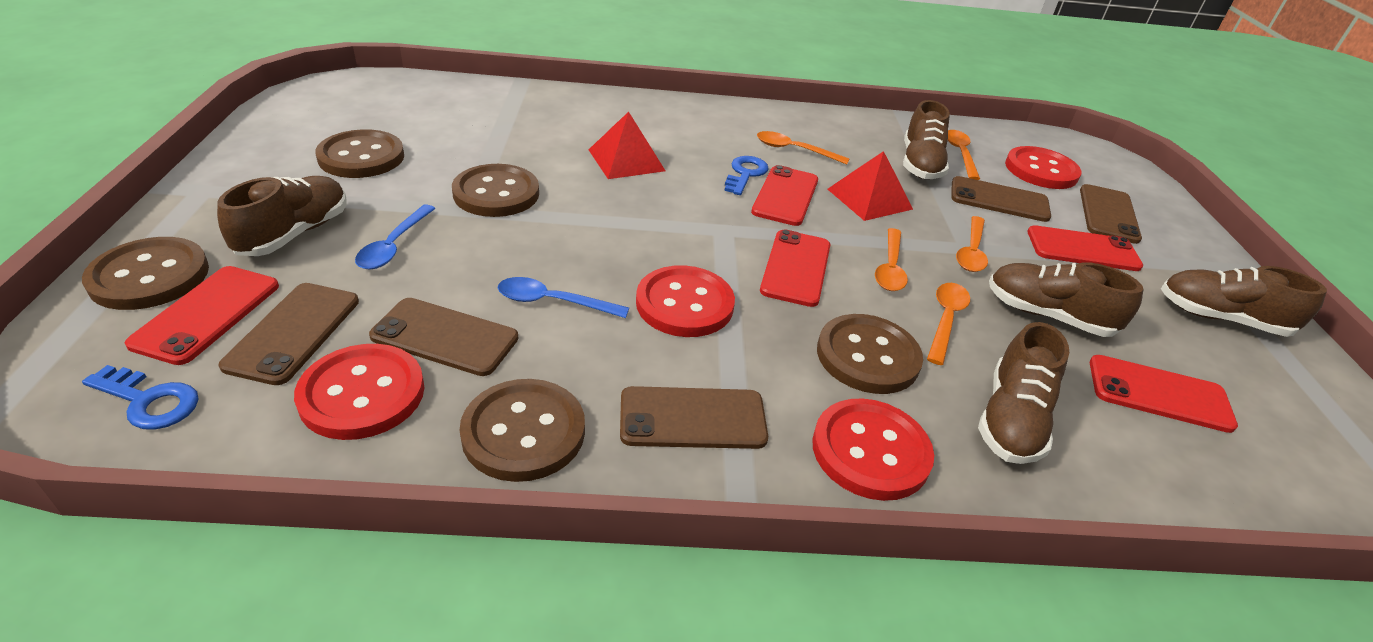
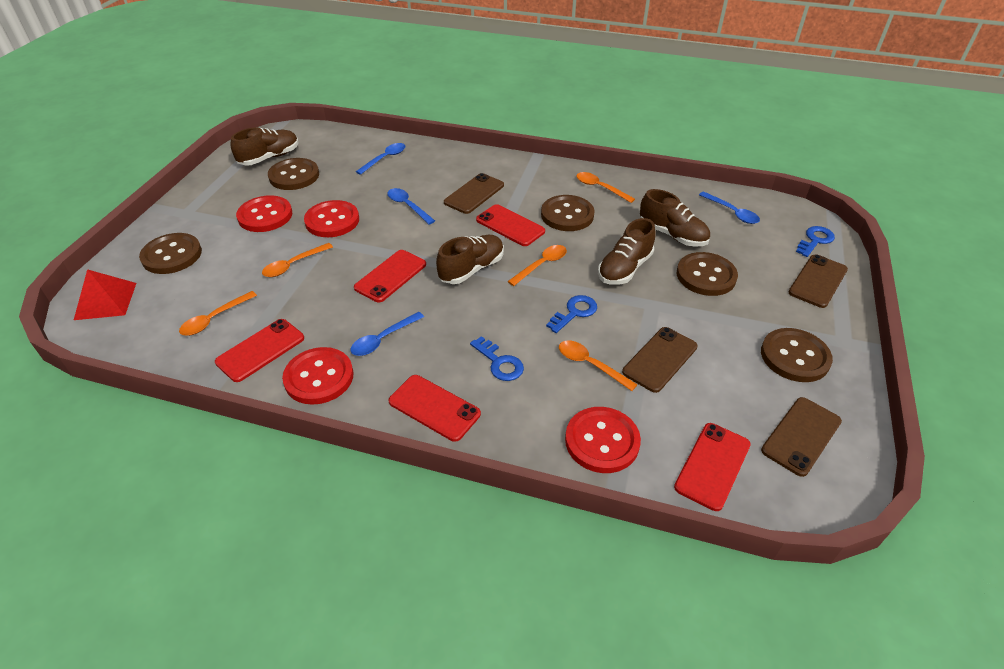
blue key: 2 -> 3
blue spoon: 2 -> 4
brown phone: 5 -> 4
brown shoe: 5 -> 4
red pyramid: 2 -> 1

